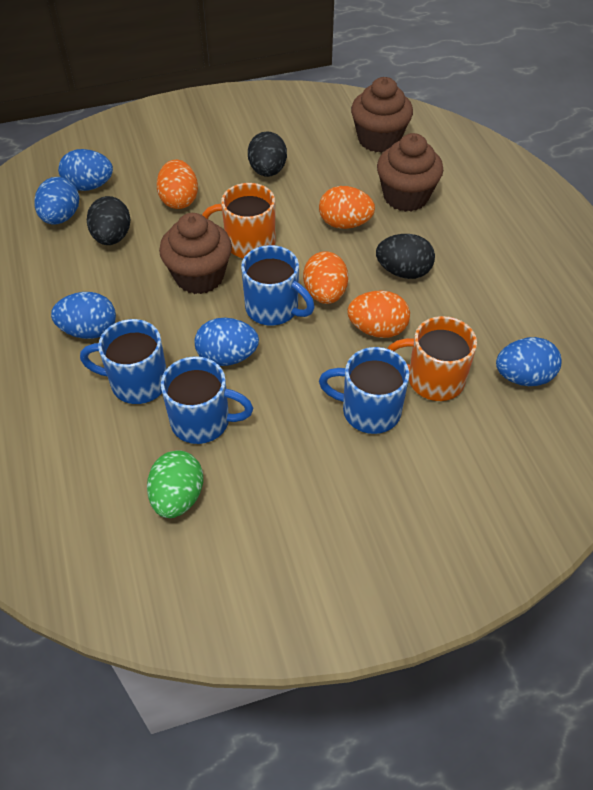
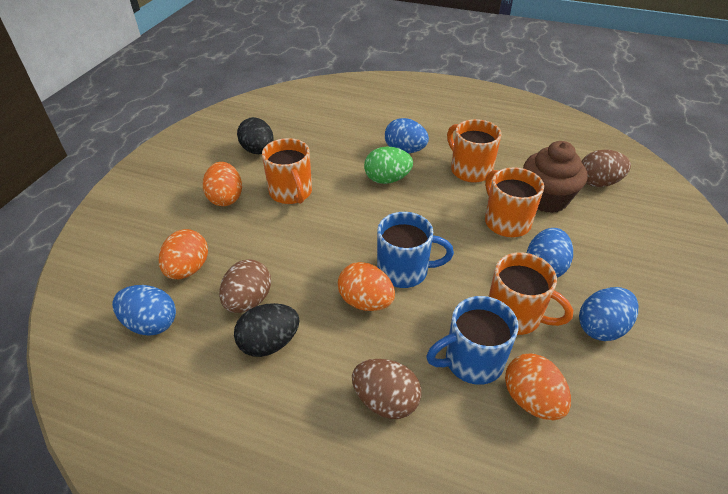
black egg: 3 -> 2
blue egg: 5 -> 4
blue mug: 4 -> 2
brown cupcake: 3 -> 1
brown egg: 0 -> 3
orange mug: 2 -> 4

